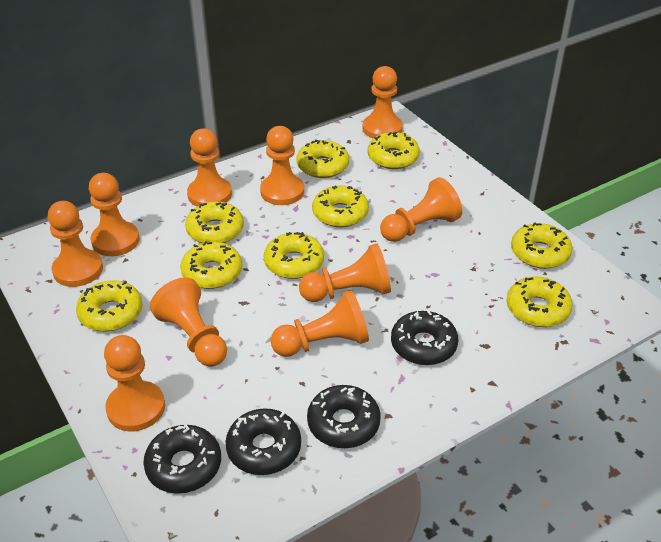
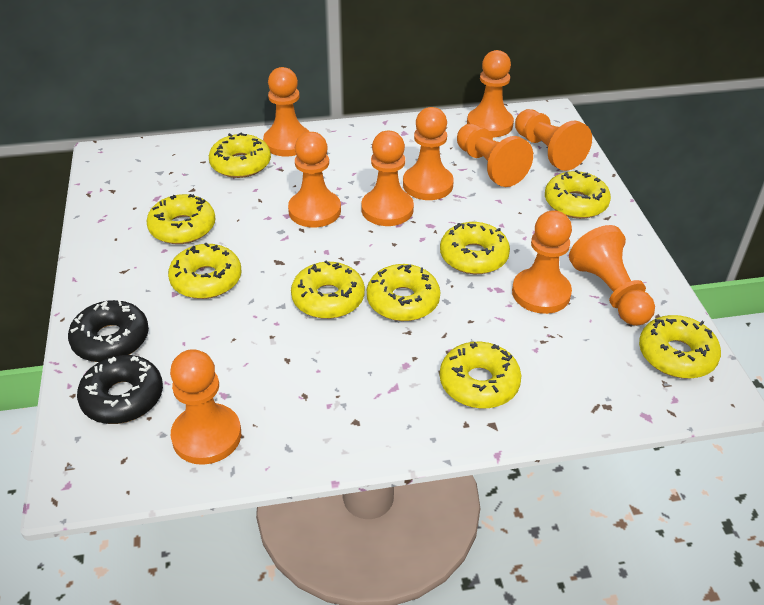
black donut: 4 -> 2

